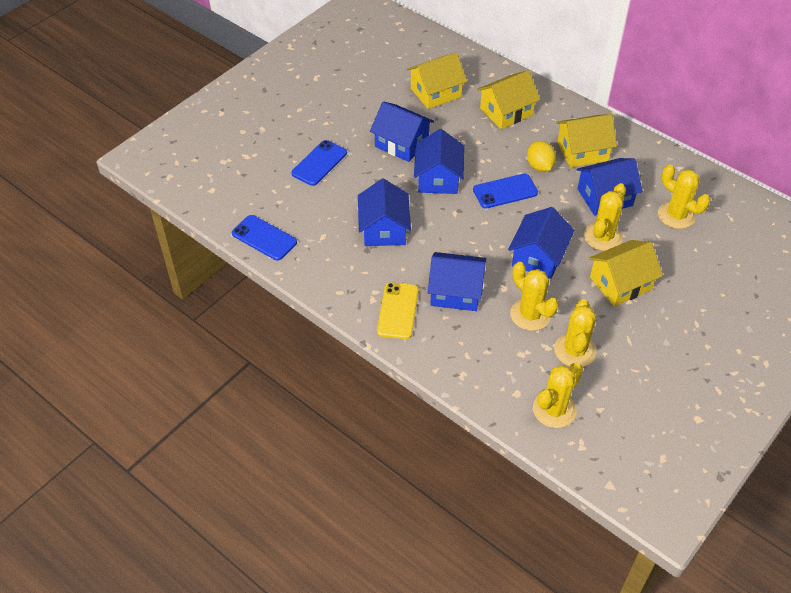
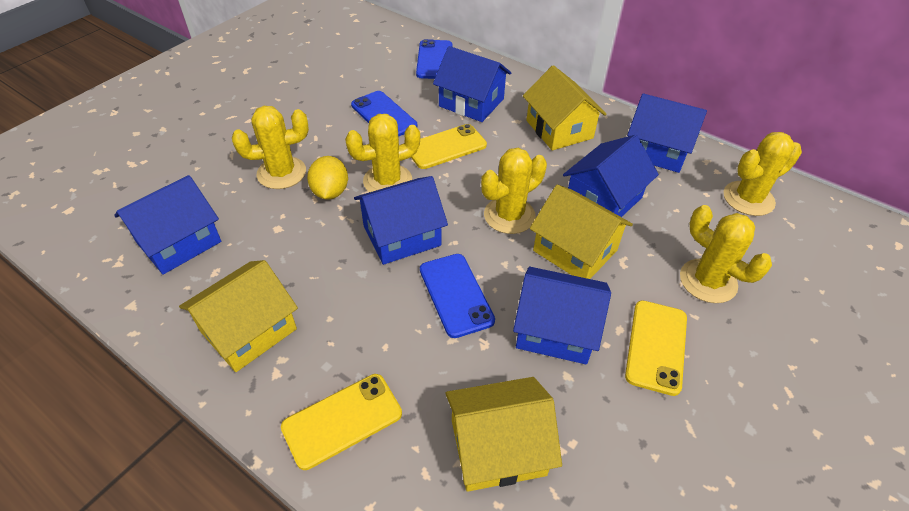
yellow phone: 1 -> 3

